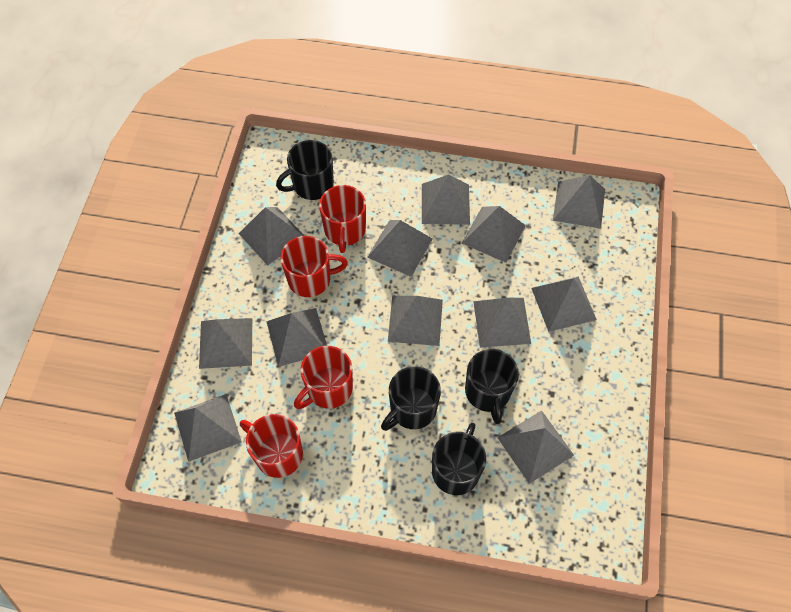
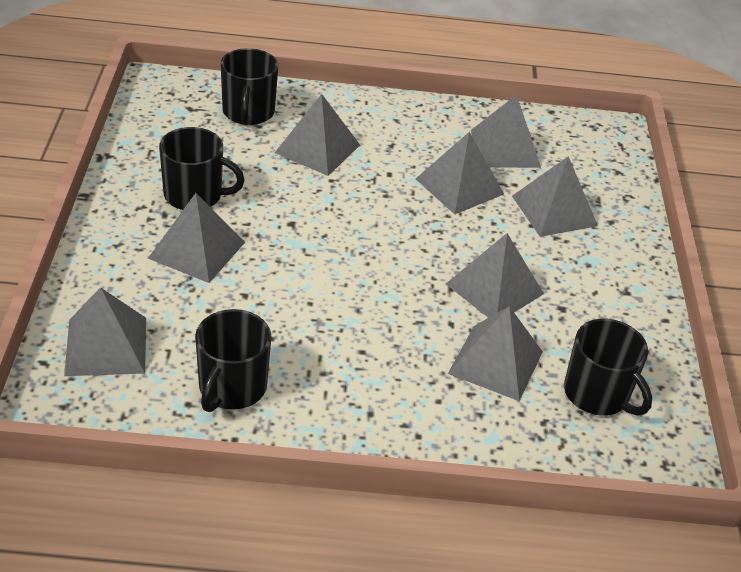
grey pyramid: 12 -> 8
red mug: 4 -> 0

